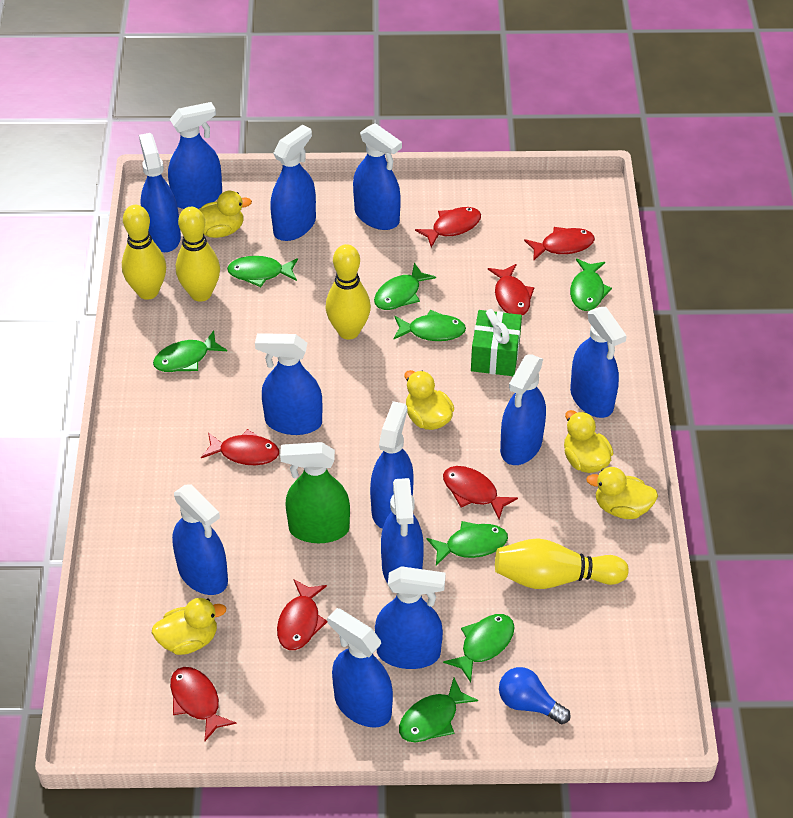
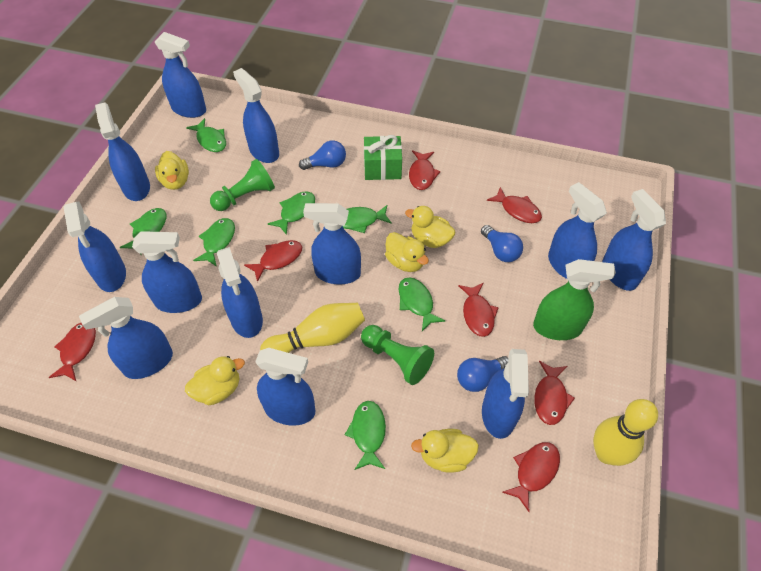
blue light bulb: 1 -> 3
green fish: 8 -> 7
green pawn: 0 -> 2
yellow bowling pin: 4 -> 2

